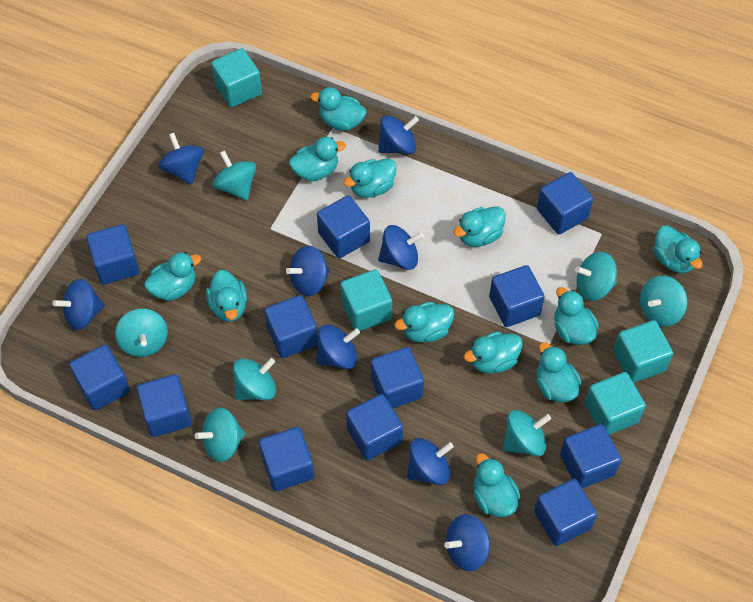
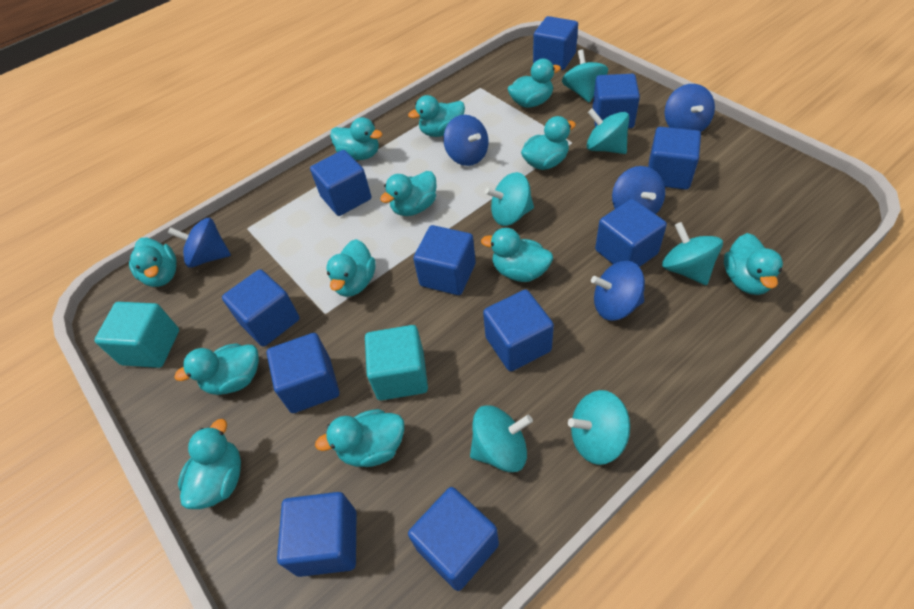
blue cube: 12 -> 11
blue spinning top: 8 -> 5
turquoise cube: 4 -> 2
turquoise spinning top: 7 -> 6

